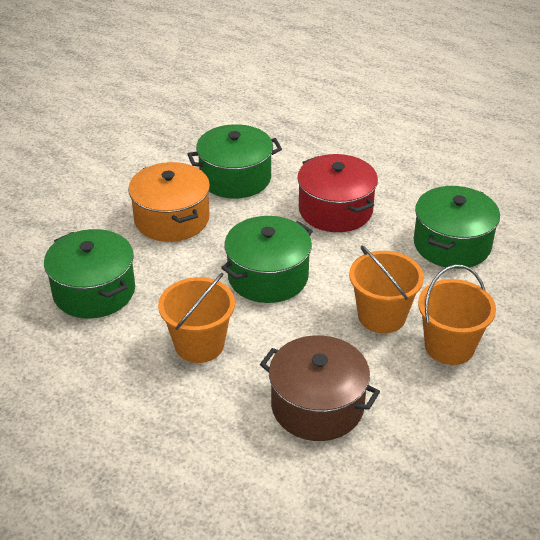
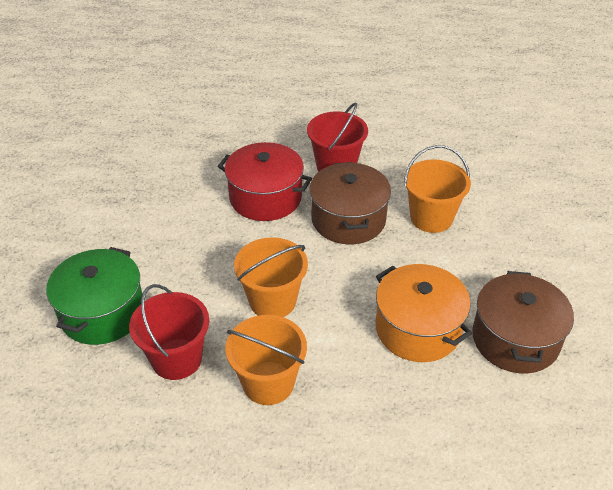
brown pot: 1 -> 2
green pot: 4 -> 1
red bucket: 0 -> 2

